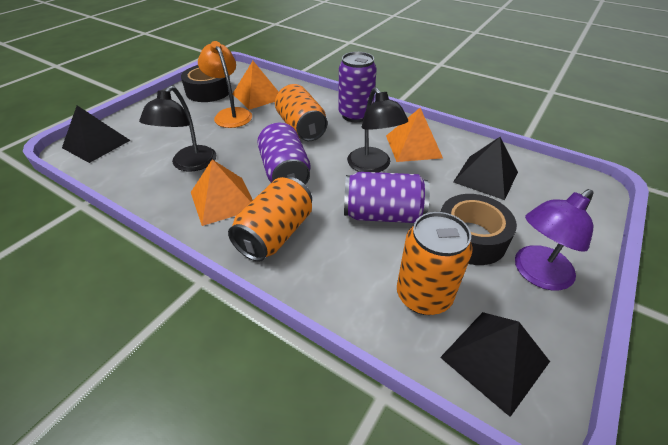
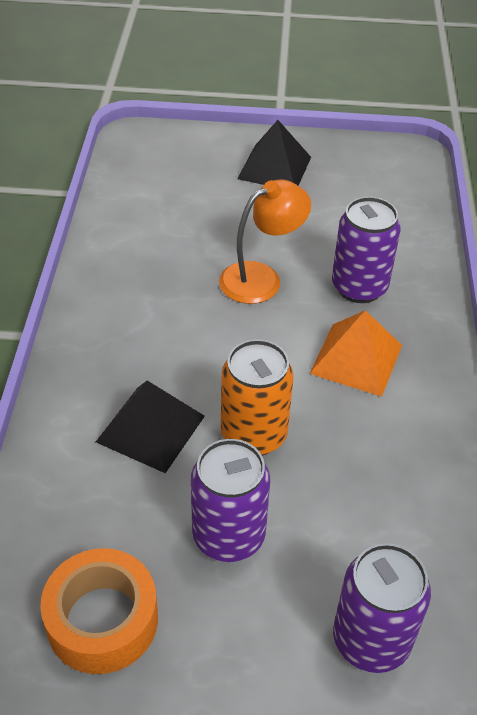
black lamp: 2 -> 0
black pyramid: 3 -> 2
black tape: 2 -> 0
orange can: 3 -> 1
orange pyramid: 3 -> 1
orange tape: 0 -> 1
purple lamp: 1 -> 0

